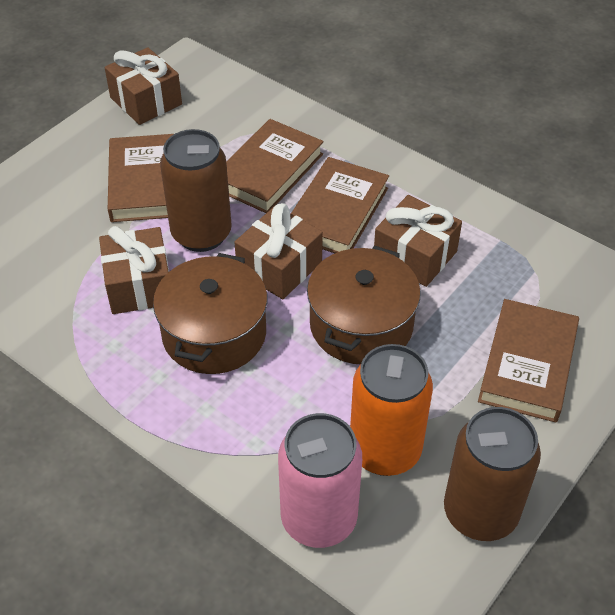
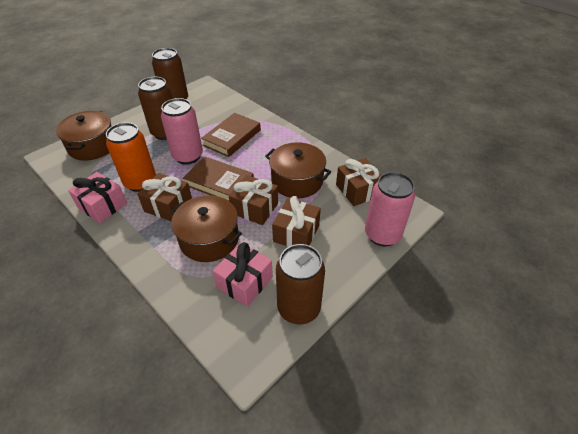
brown book: 4 -> 2
brown can: 2 -> 3
brown pot: 2 -> 3
pink can: 1 -> 2
pink gift: 0 -> 2

